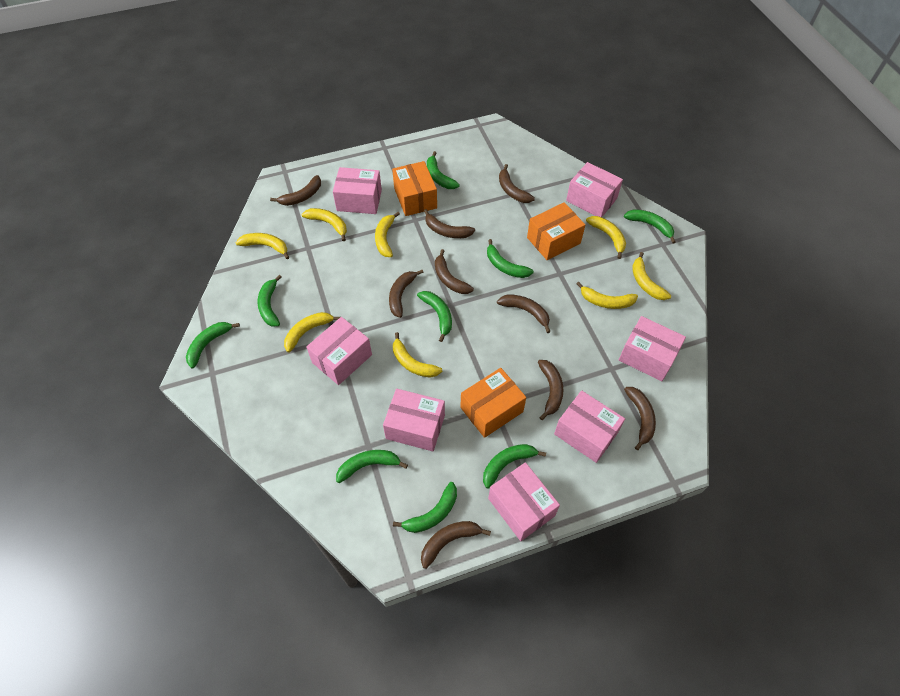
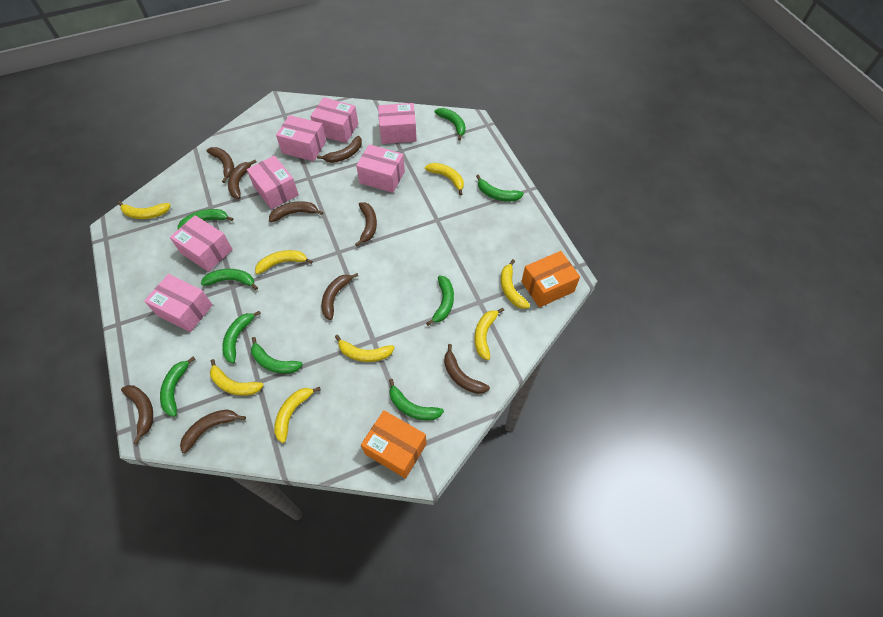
orange box: 3 -> 2

